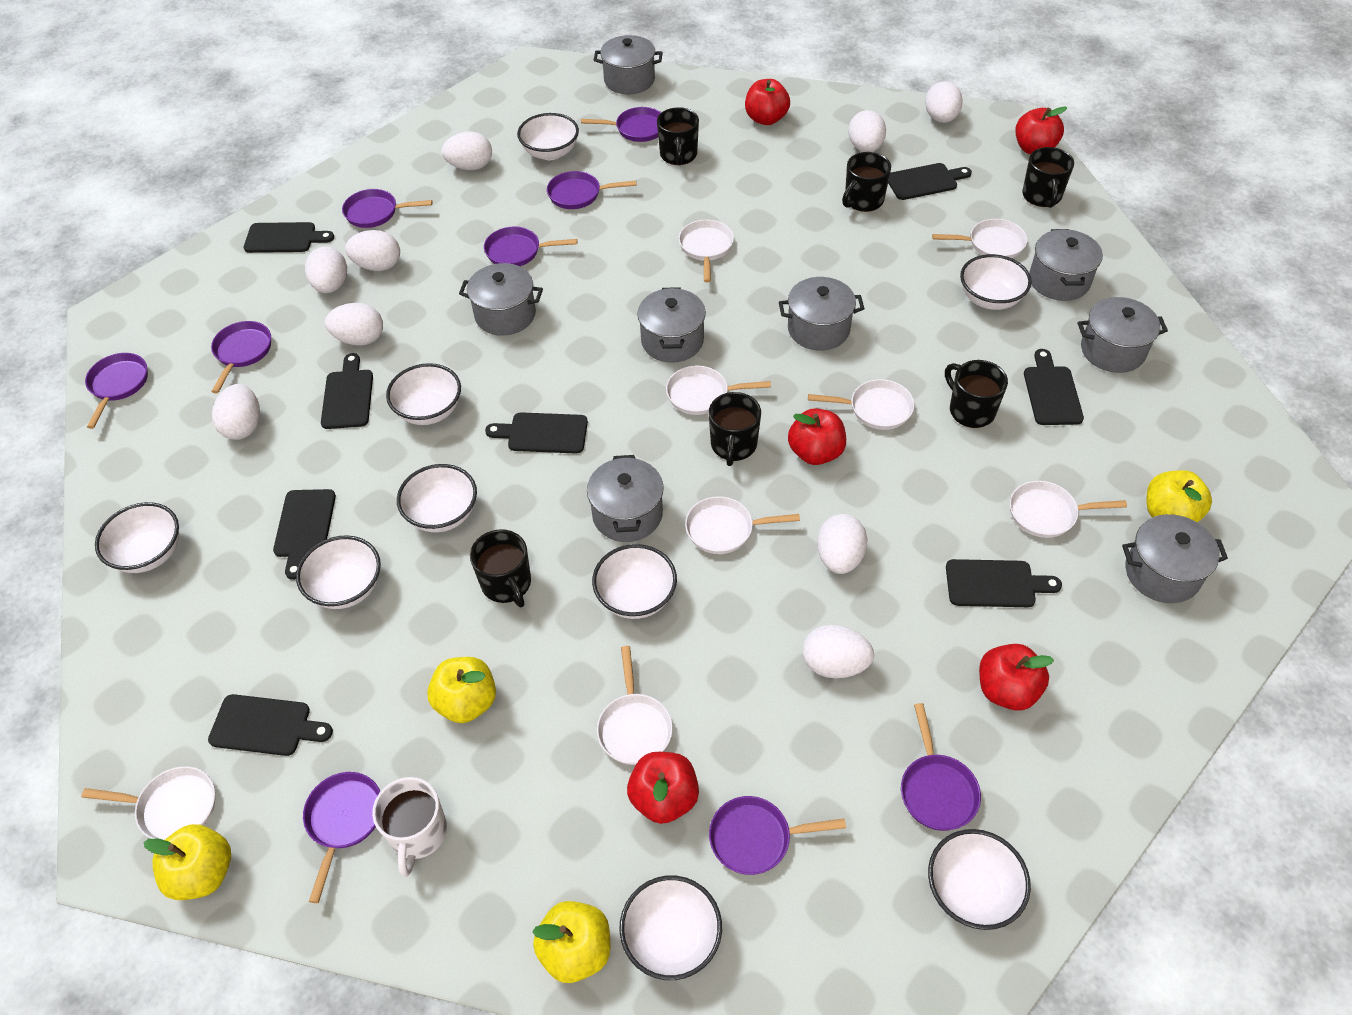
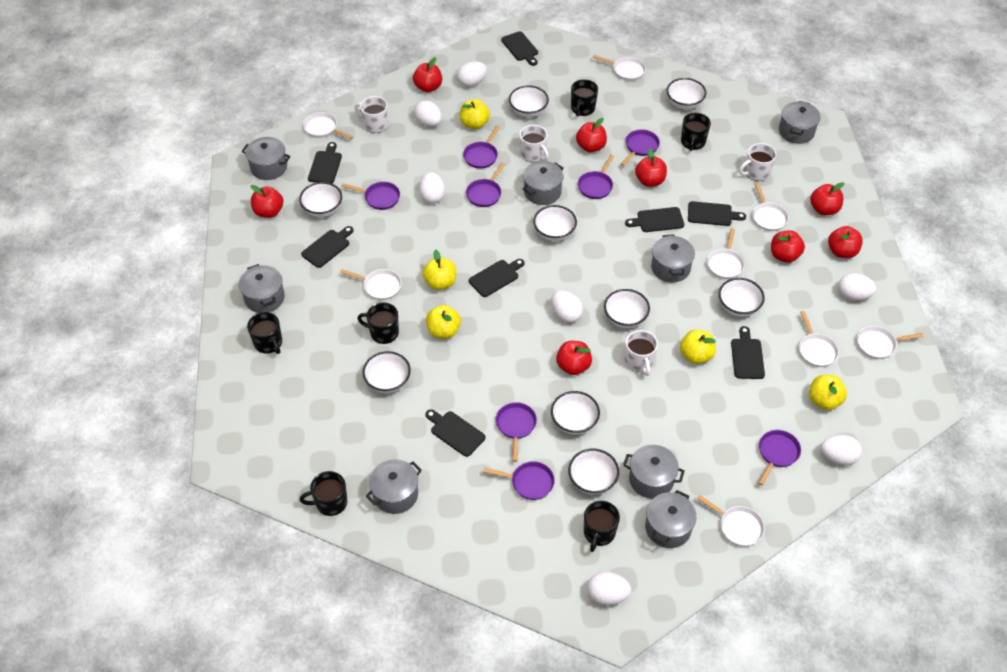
purple pan: 9 -> 8
red apple: 5 -> 8
white egg: 9 -> 7
white mug: 1 -> 4
yellow apple: 4 -> 5

